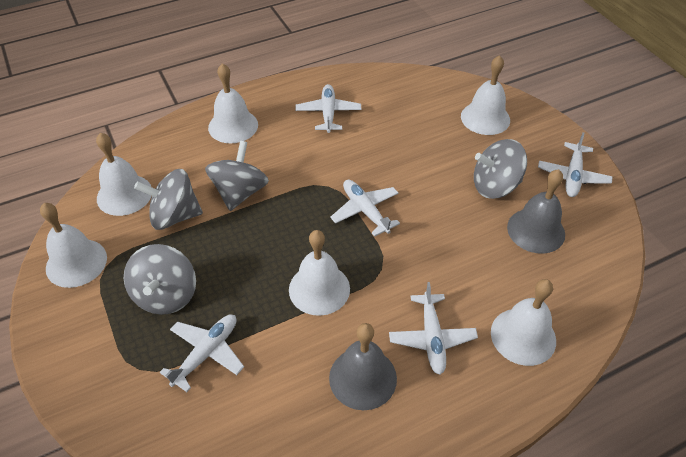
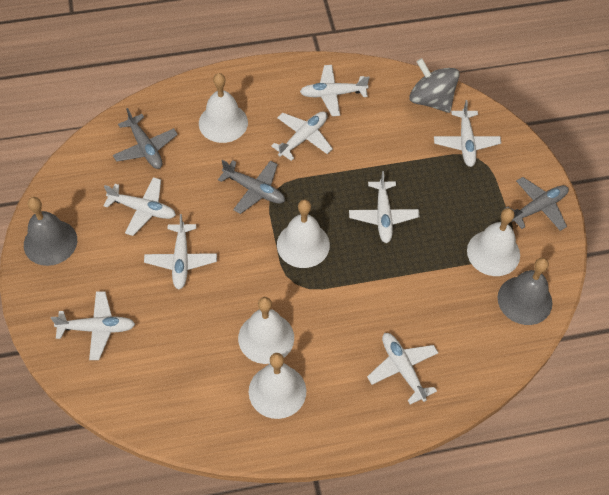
grey plane: 0 -> 3
grey spinning top: 4 -> 1
white bell: 6 -> 5
white plane: 5 -> 8

